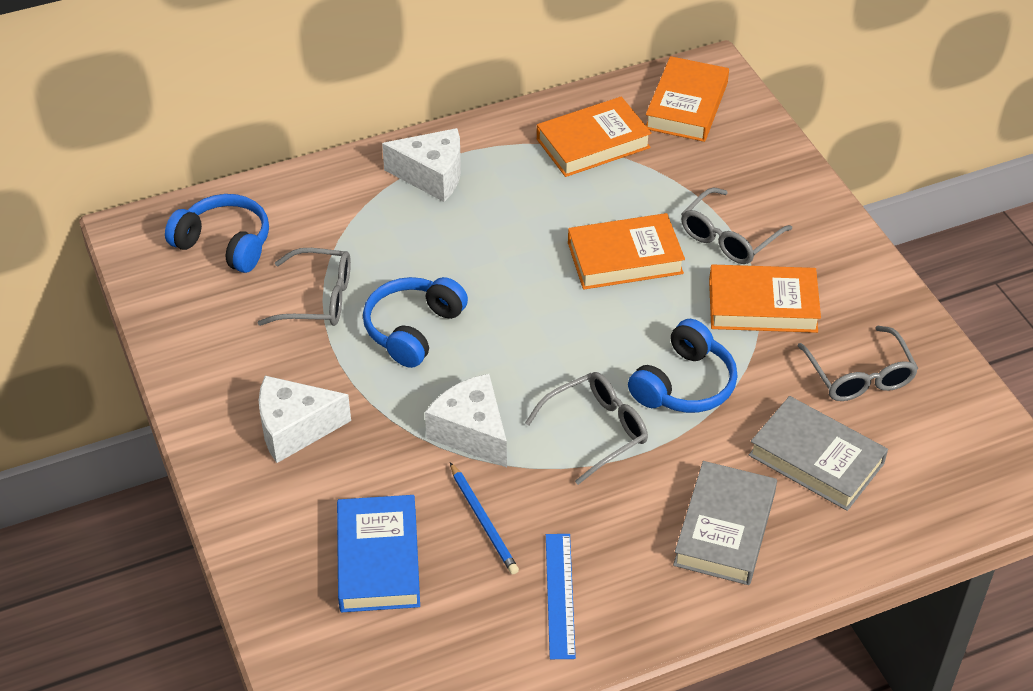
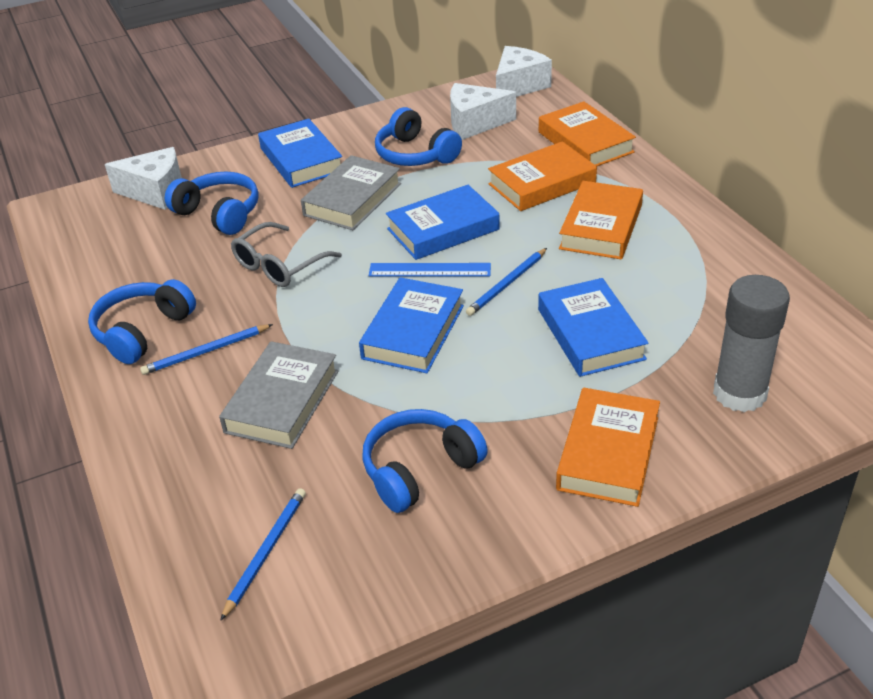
blue book: 1 -> 4
blue headphones: 3 -> 4
blue pencil: 1 -> 3
grey glasses: 4 -> 1
grey glue stick: 0 -> 1

